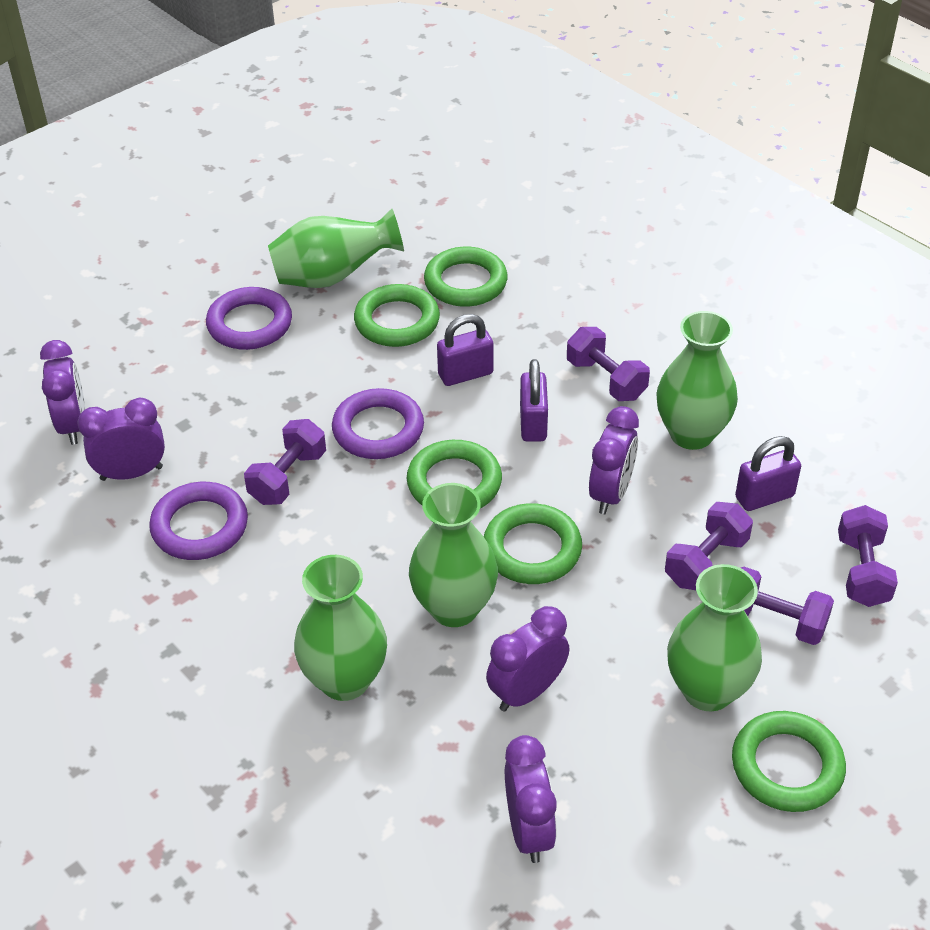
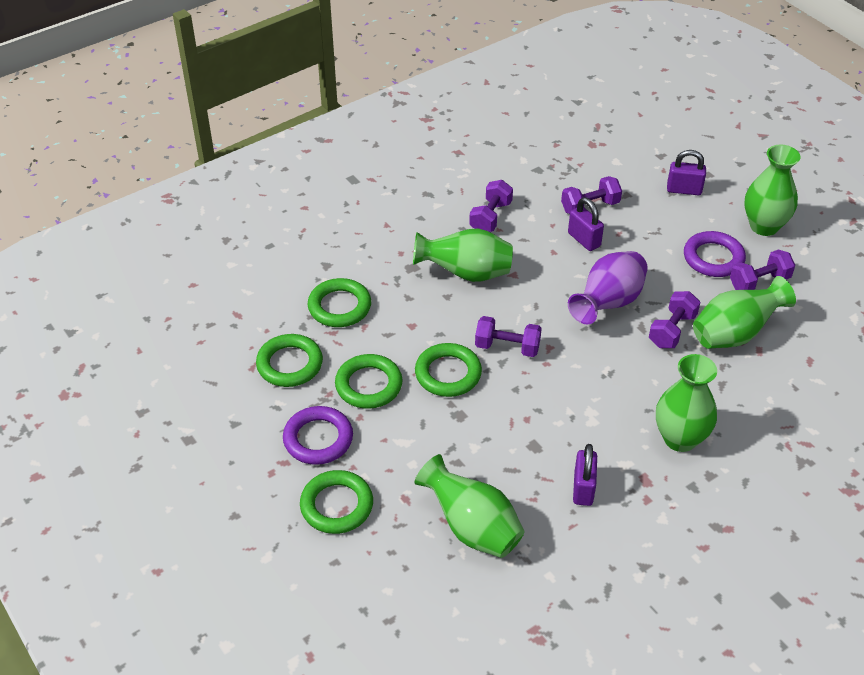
purple clock: 5 -> 0
purple ring: 3 -> 2
purple vase: 0 -> 1

